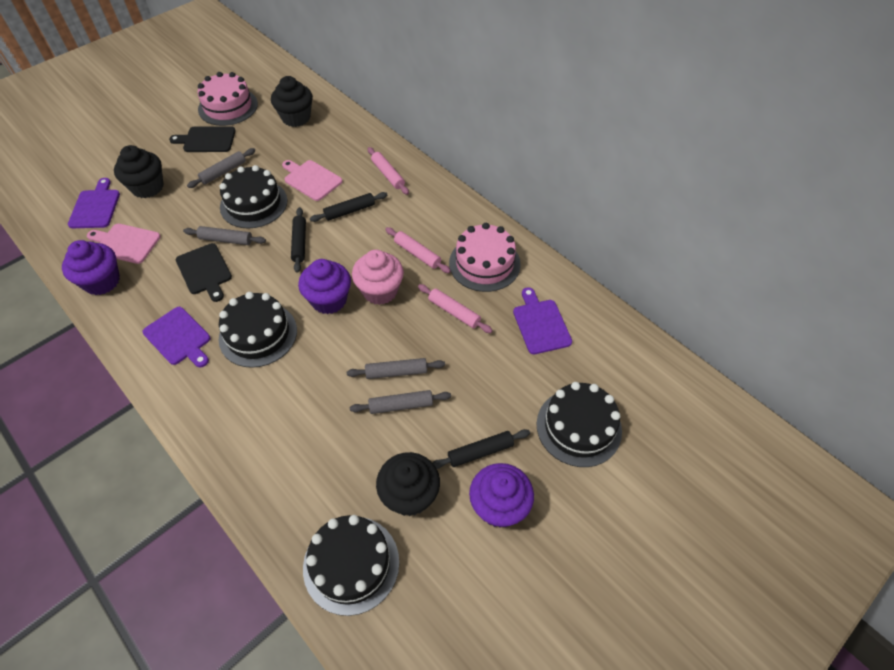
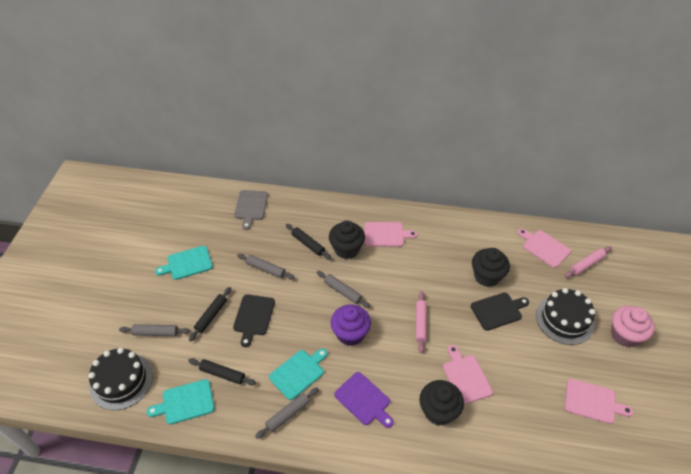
black cake: 4 -> 2
grey cutting board: 0 -> 1
pink cake: 2 -> 0
pink cutting board: 2 -> 4
pink rolling pin: 3 -> 2
purple cupcake: 3 -> 1
purple cutting board: 3 -> 1
turquoise cutting board: 0 -> 3

